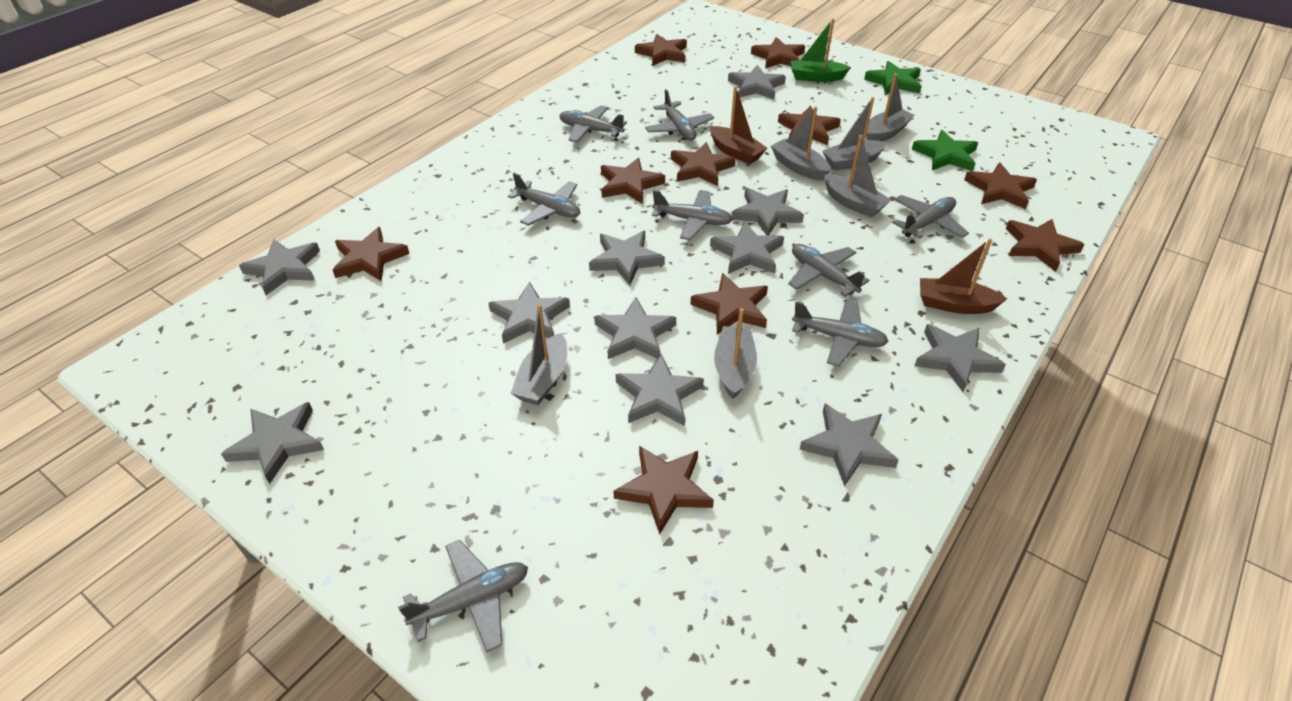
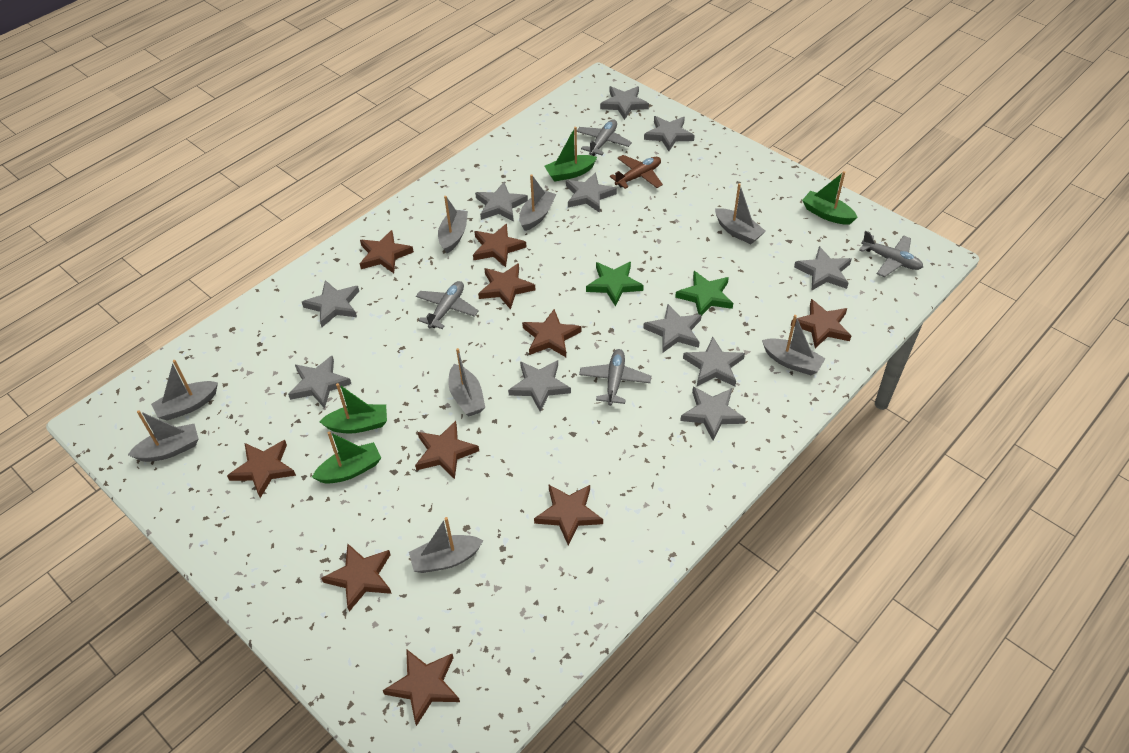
brown boat: 2 -> 0
brown plane: 0 -> 1
green boat: 1 -> 4
grey boat: 6 -> 8
grey plane: 8 -> 4

